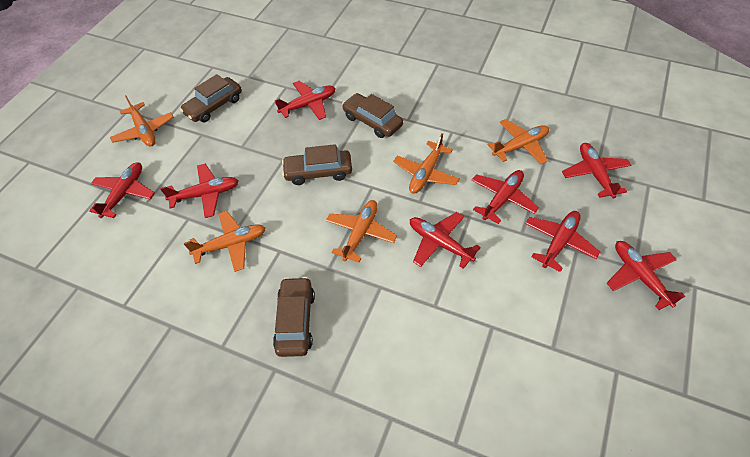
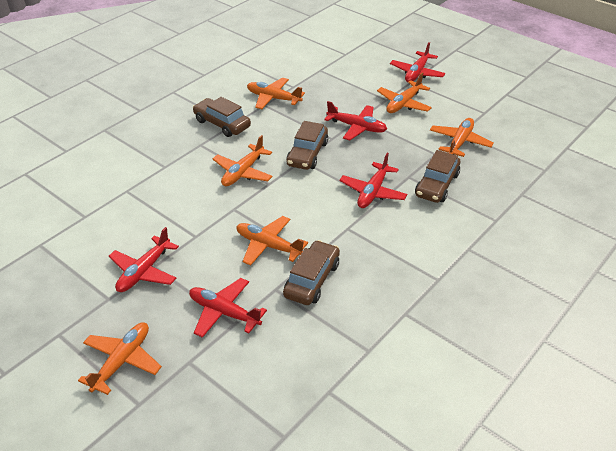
orange plane: 5 -> 6
red plane: 8 -> 5

